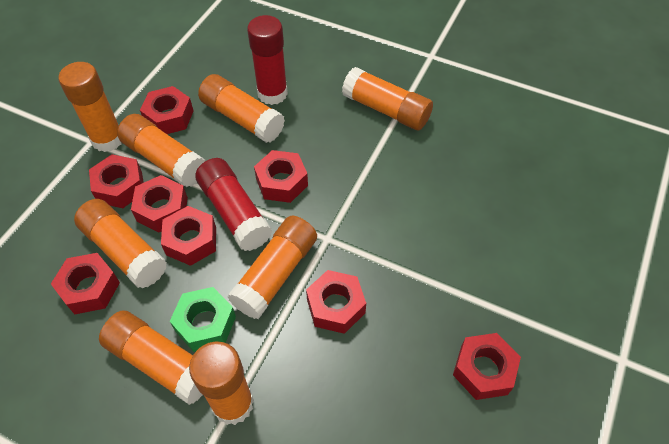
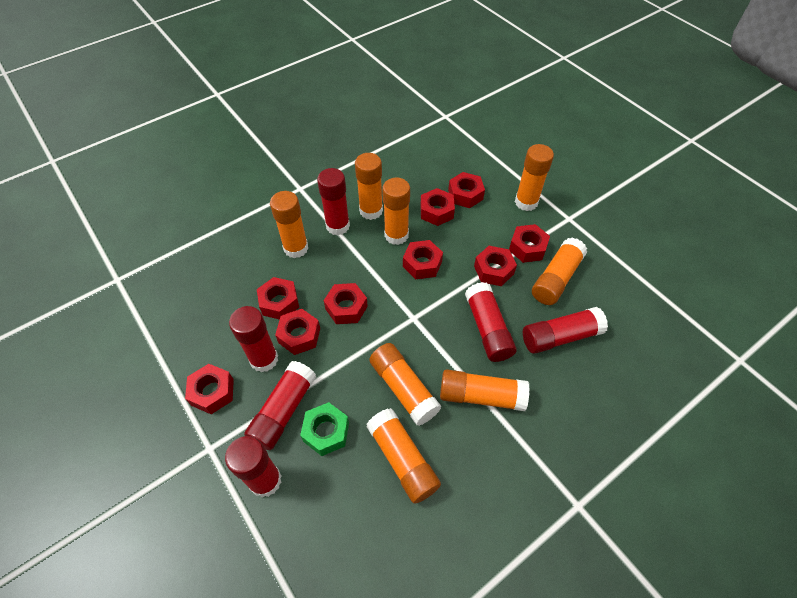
red glue stick: 2 -> 6
red nut: 8 -> 9

